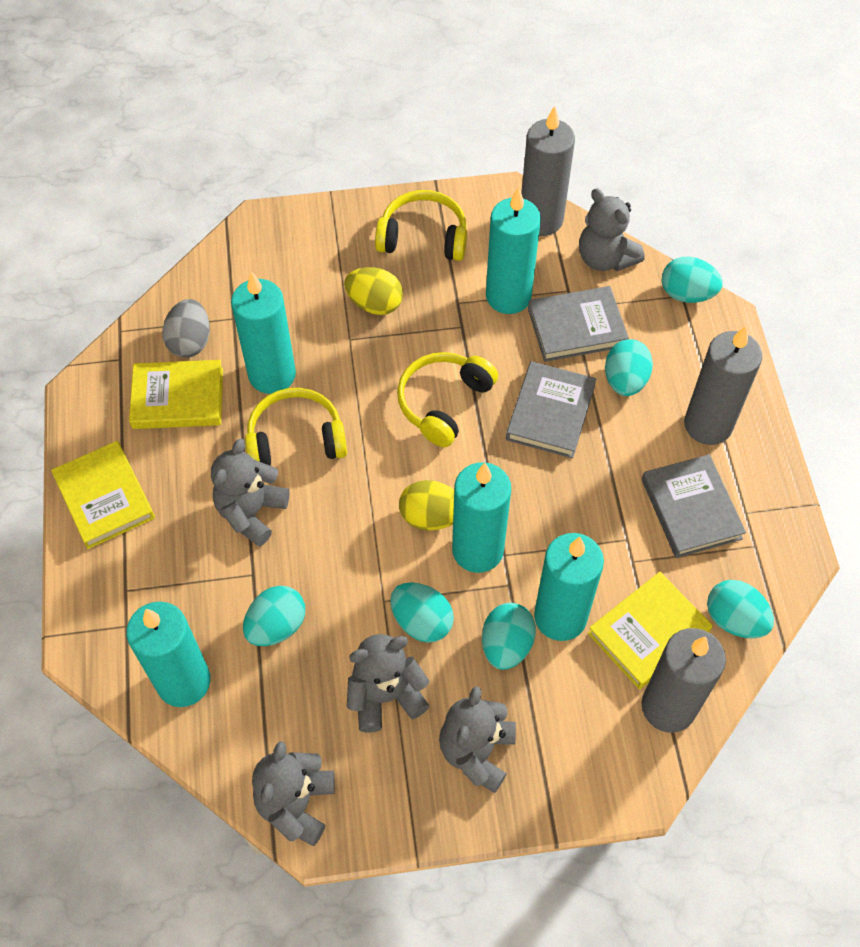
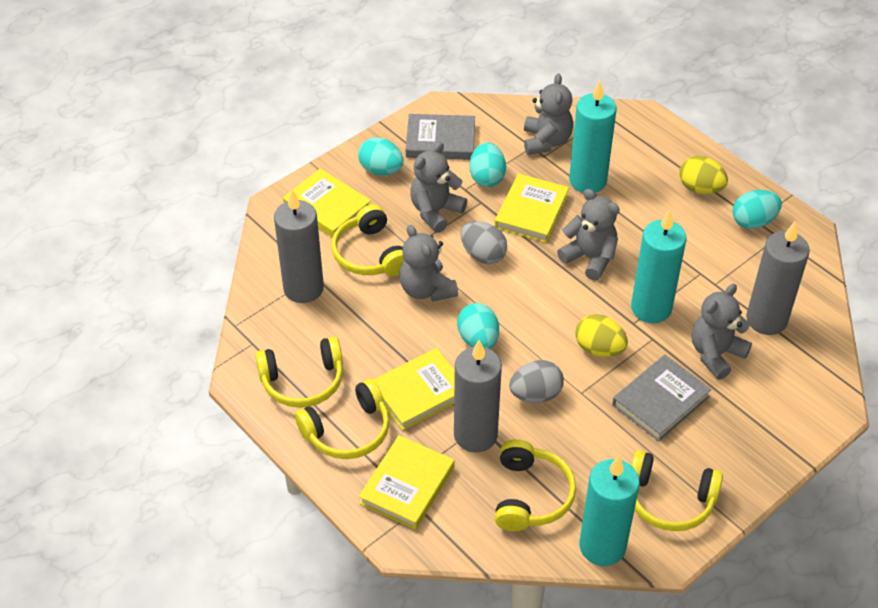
grey book: 3 -> 2
grey egg: 1 -> 2
turquoise candle: 5 -> 3
turquoise egg: 6 -> 4
yellow book: 3 -> 4
yellow headphones: 3 -> 5

